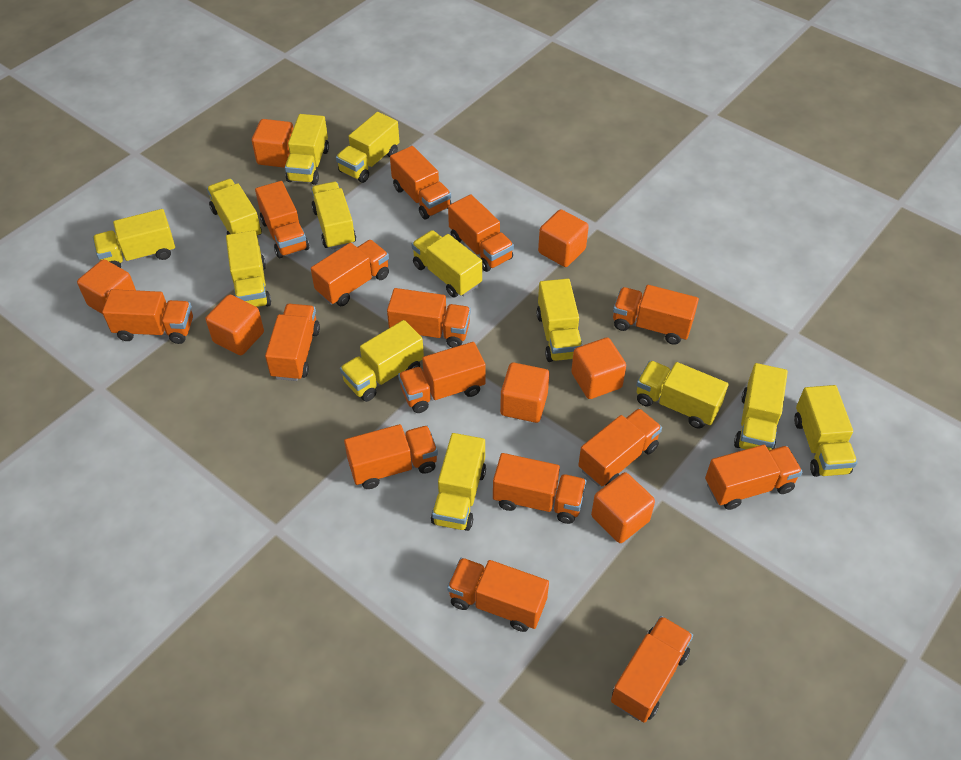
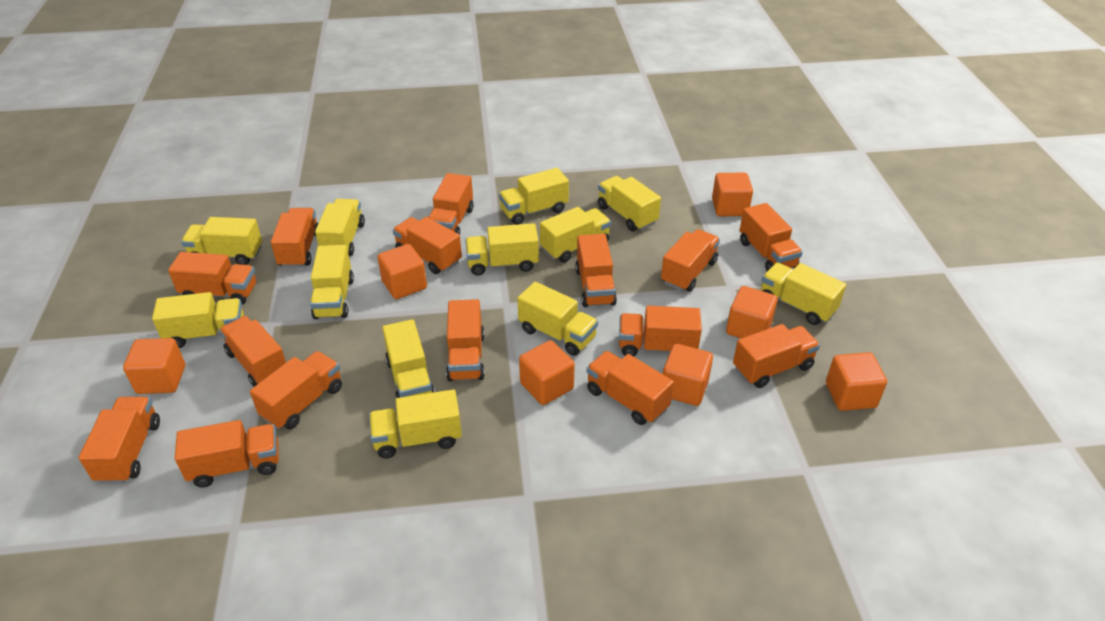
yellow truck: 13 -> 12

